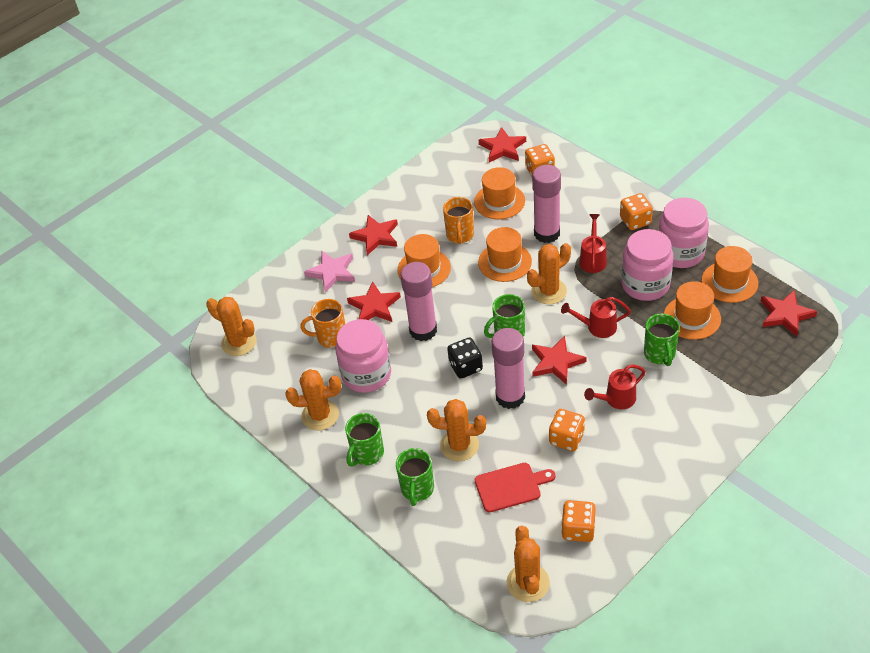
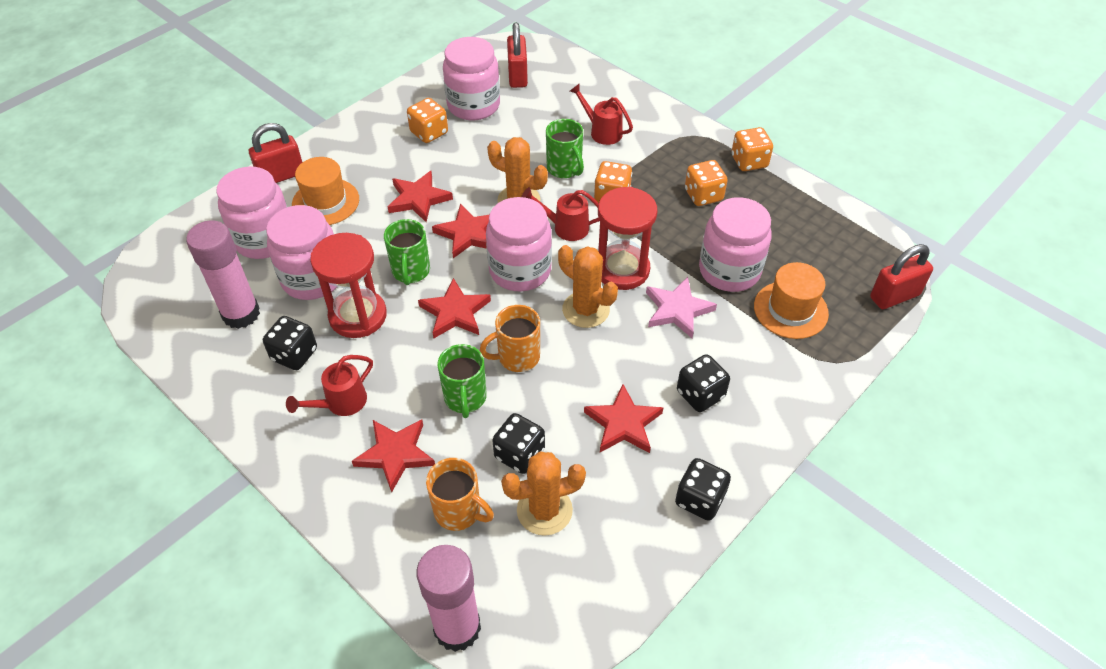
black dice: 1 -> 4
green mug: 4 -> 3
orange cactus: 5 -> 3
orange hat: 5 -> 2
pink glue stick: 3 -> 2
pink jar: 3 -> 5
red cutting board: 1 -> 0
red hourglass: 0 -> 2
red padlock: 0 -> 3

